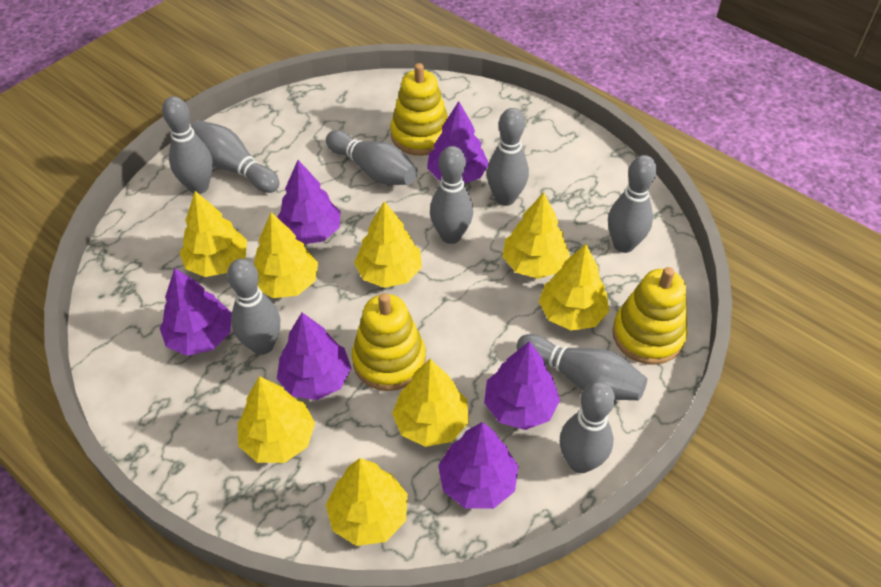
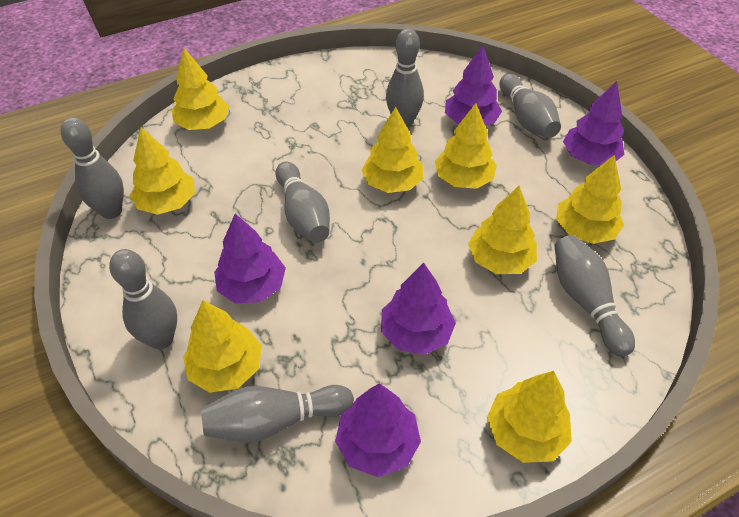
grey bowling pin: 9 -> 7
purple tree: 6 -> 5
yellow stacking toy: 3 -> 0

